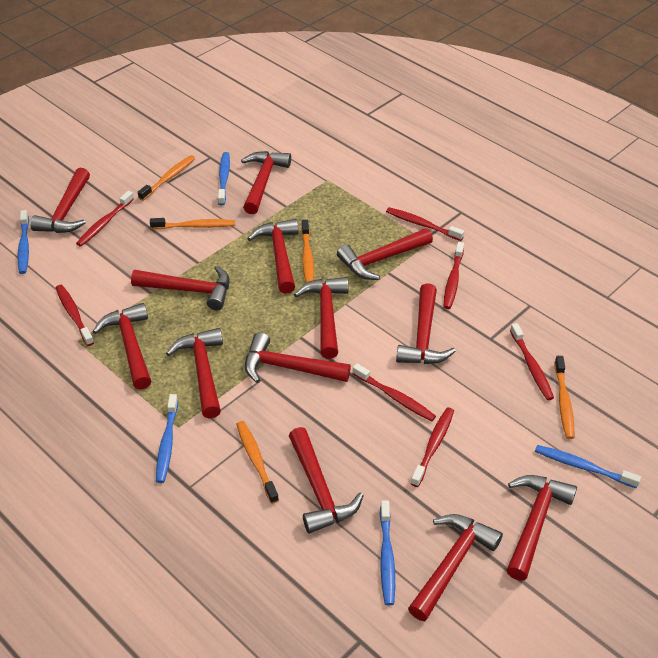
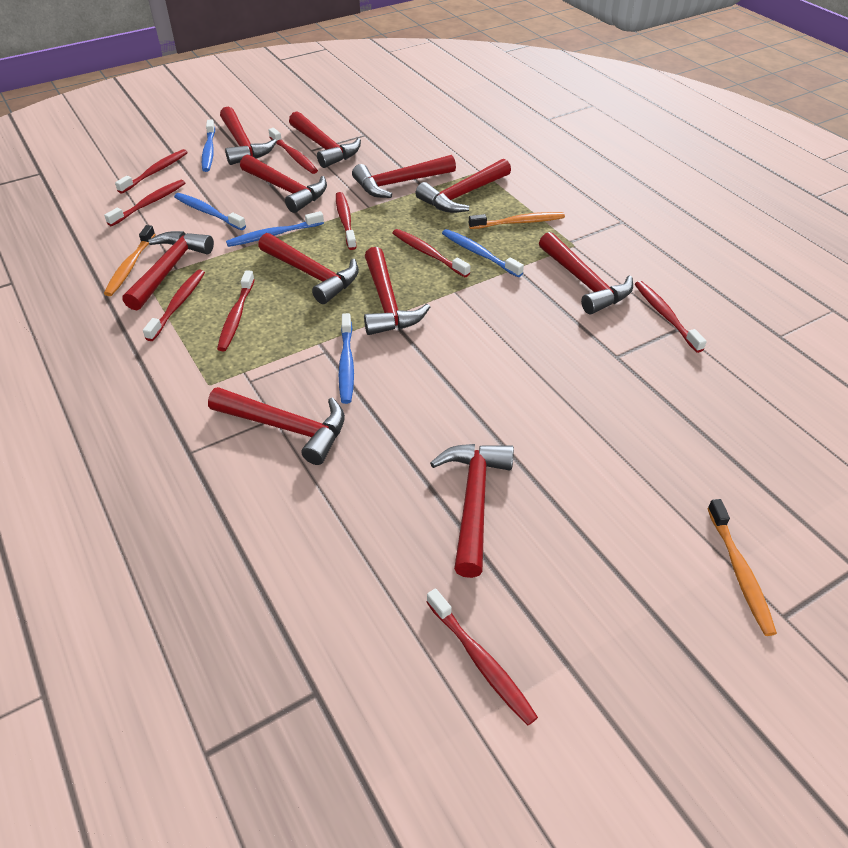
orange toothbrush: 5 -> 3
red hammer: 13 -> 11
red toothbrush: 7 -> 9

